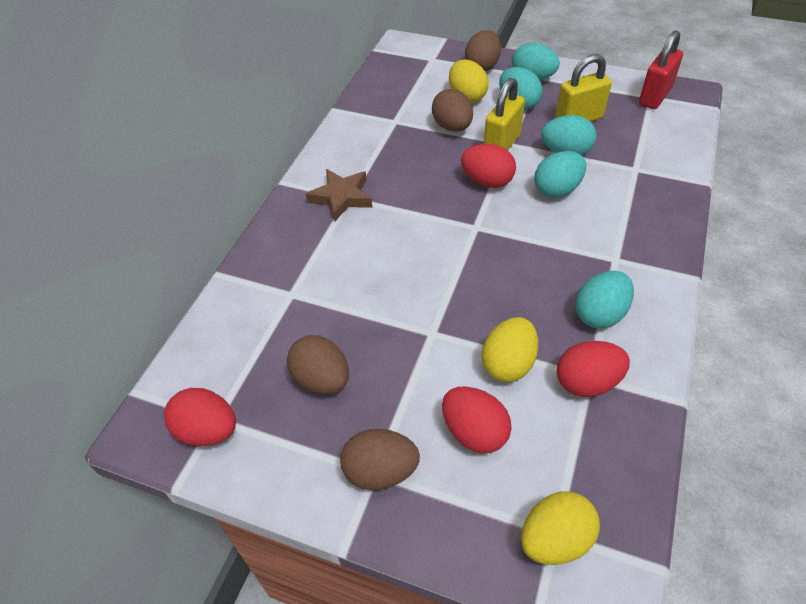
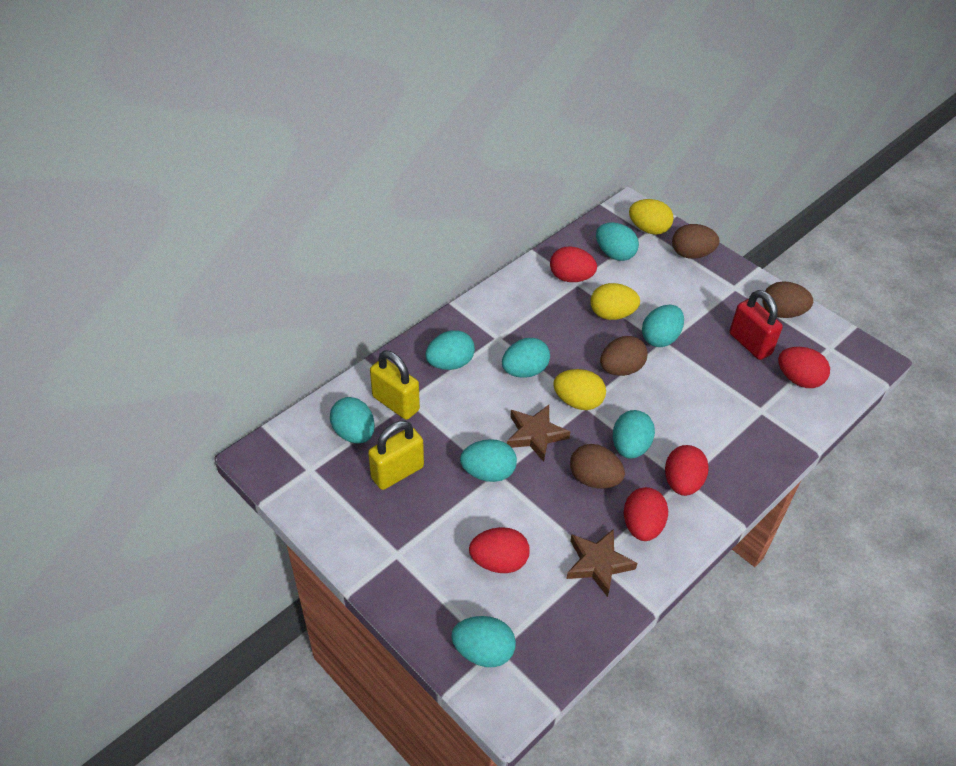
brown star: 1 -> 2
red egg: 4 -> 5
turquoise egg: 5 -> 8

